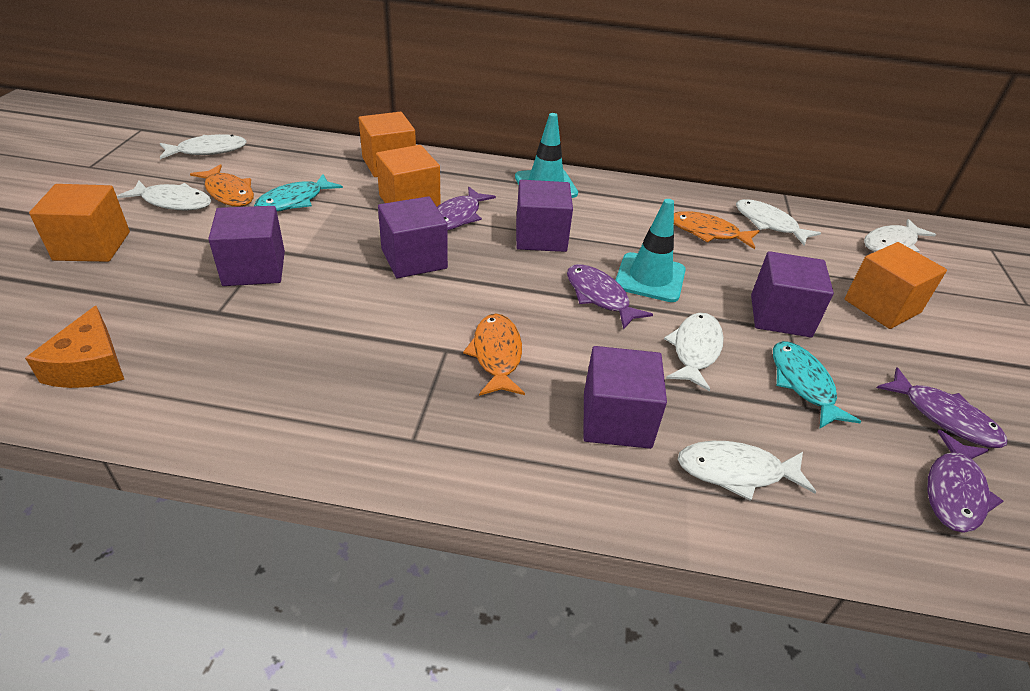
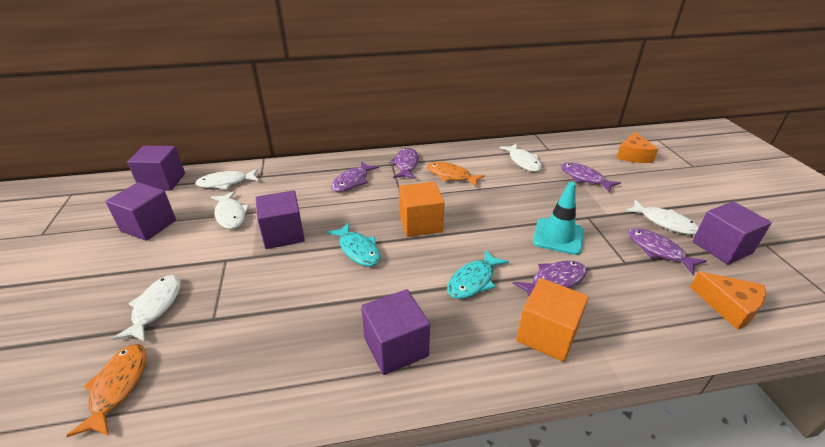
orange cheese: 1 -> 2
orange cube: 4 -> 2
orange fish: 3 -> 2
purple fish: 4 -> 5
turquoise traffic cone: 2 -> 1
white fish: 6 -> 5

